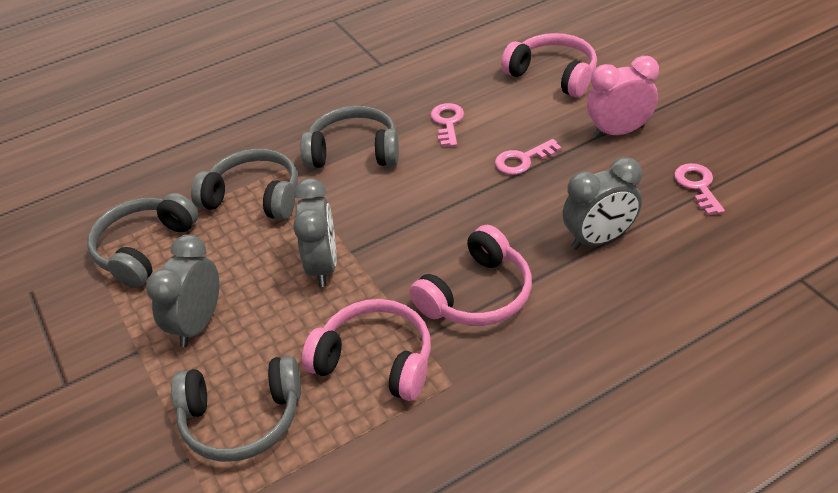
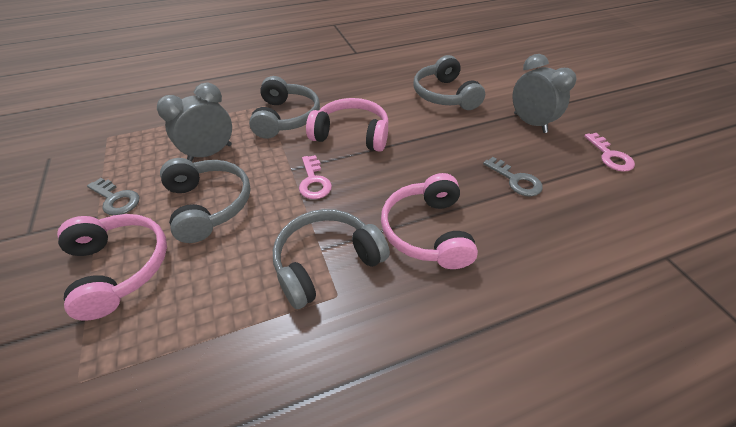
grey clock: 3 -> 2
grey key: 0 -> 2
pink clock: 1 -> 0
pink key: 3 -> 2

